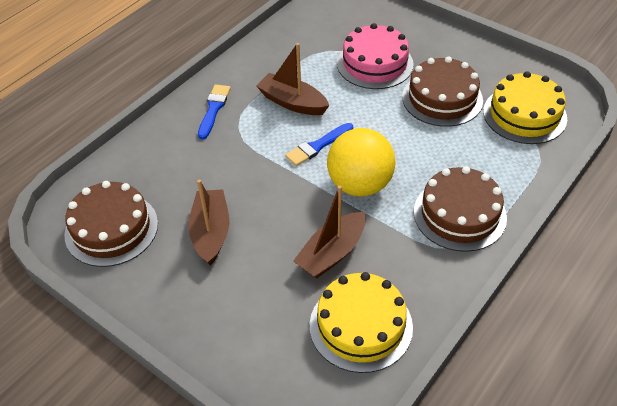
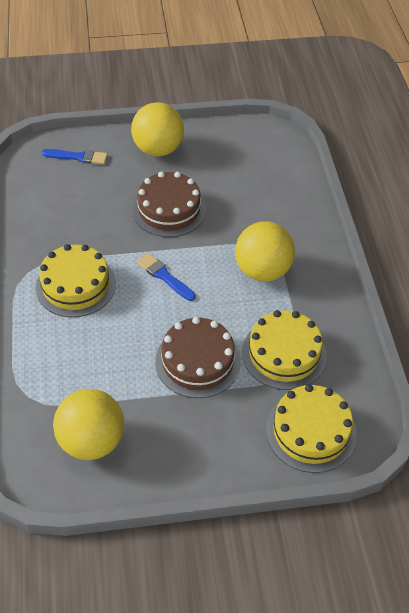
brown boat: 3 -> 0
brown cake: 3 -> 2
pink cake: 1 -> 0
yellow ball: 1 -> 3
yellow cake: 2 -> 3

